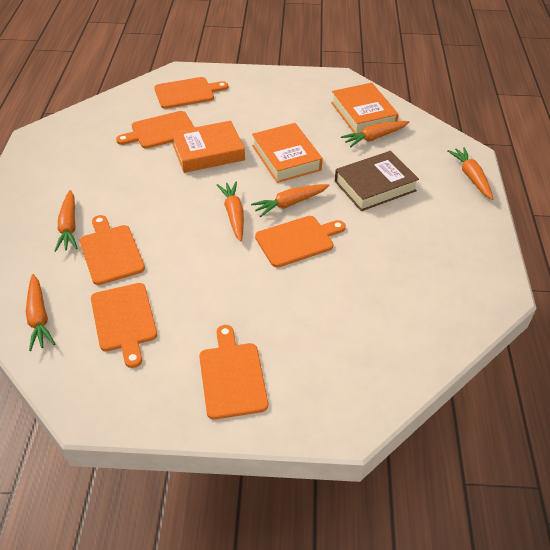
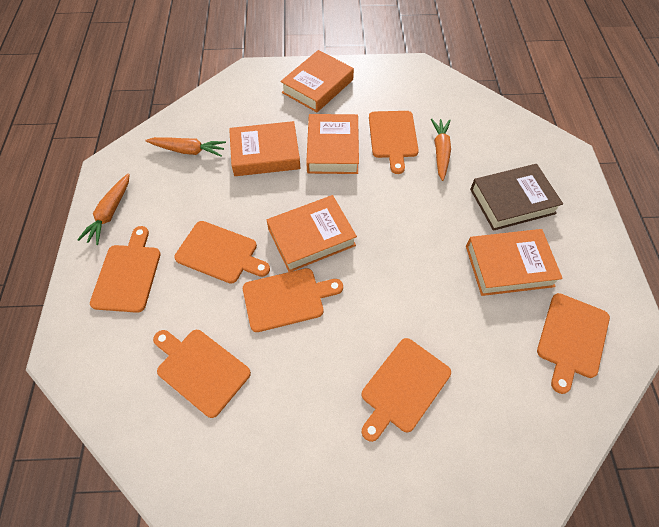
orange book: 3 -> 5
orange carrot: 6 -> 3
orange cutting board: 6 -> 7

